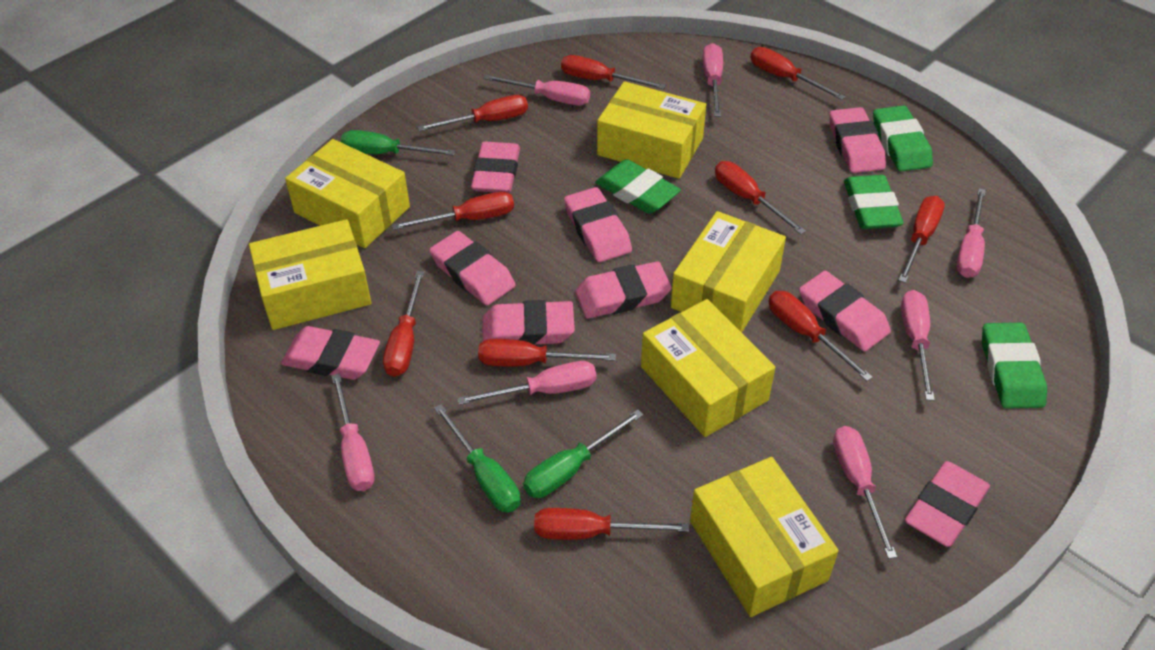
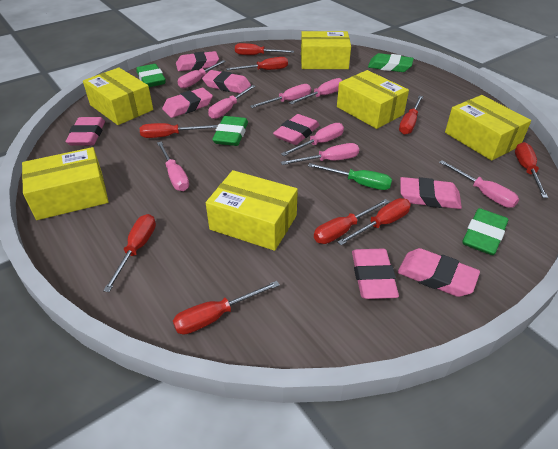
green screwdriver: 3 -> 1
pink eraser: 9 -> 8
pink screwdriver: 7 -> 8
red screwdriver: 10 -> 9

